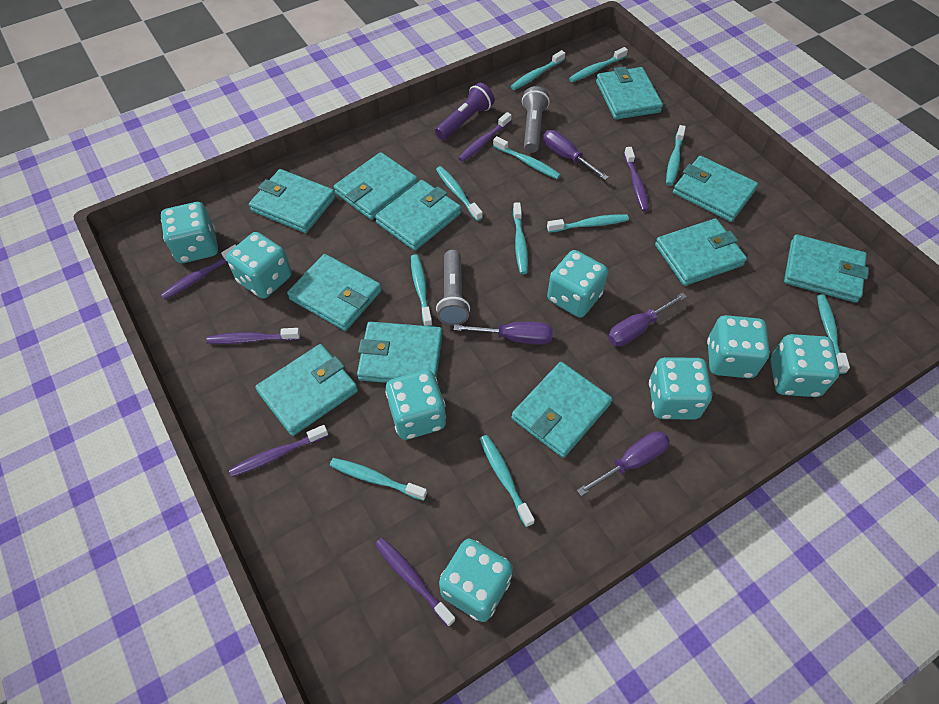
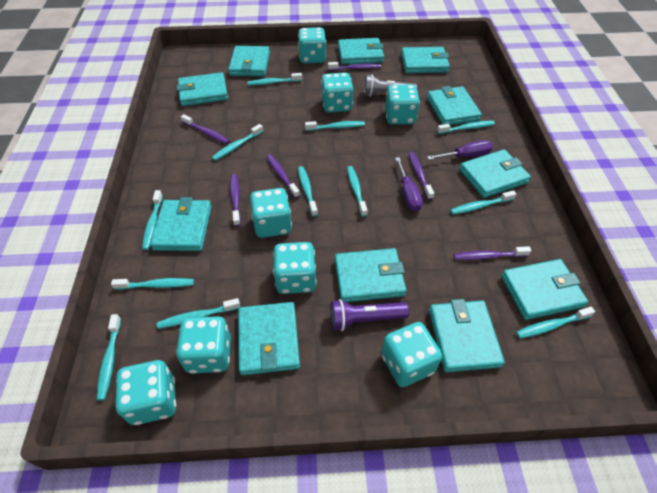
grey flashlight: 2 -> 1
purple screwdriver: 4 -> 2
turquoise toothbrush: 11 -> 12

